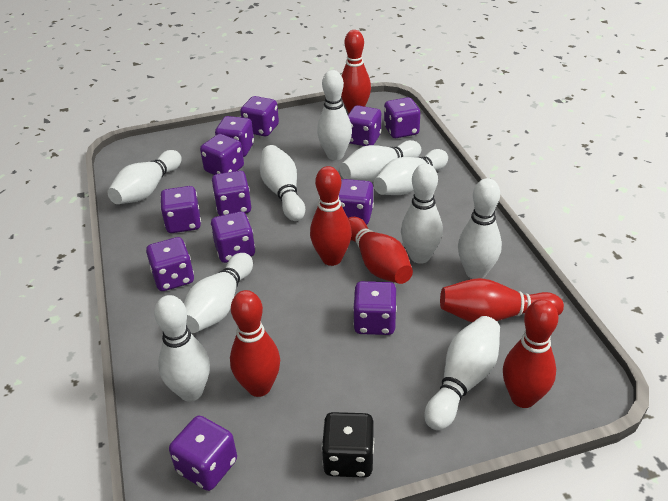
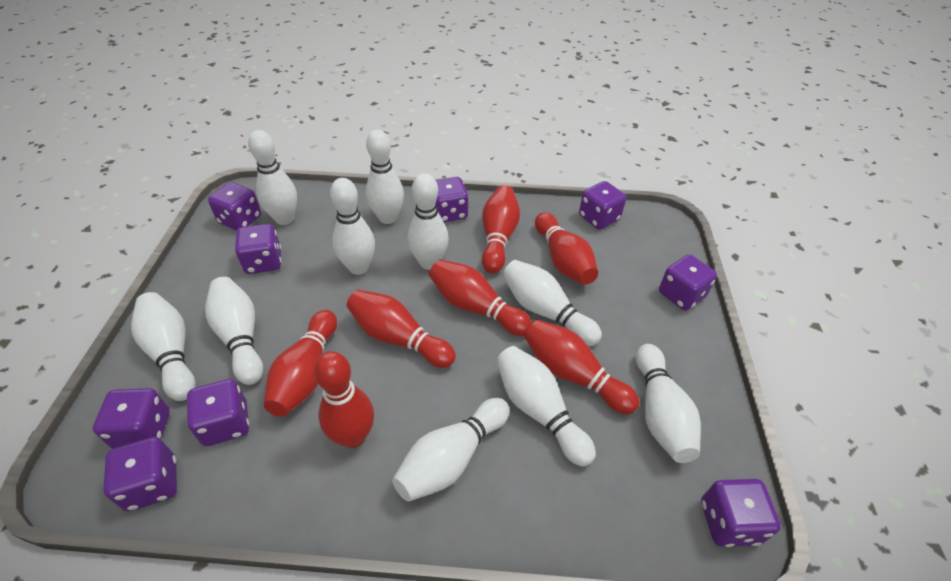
black dice: 1 -> 0
purple dice: 12 -> 9
red bowling pin: 6 -> 7

